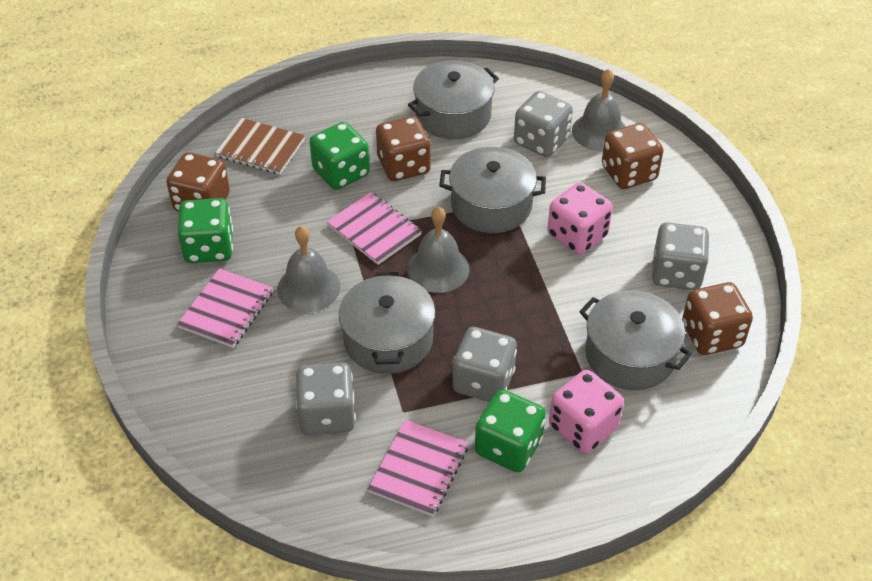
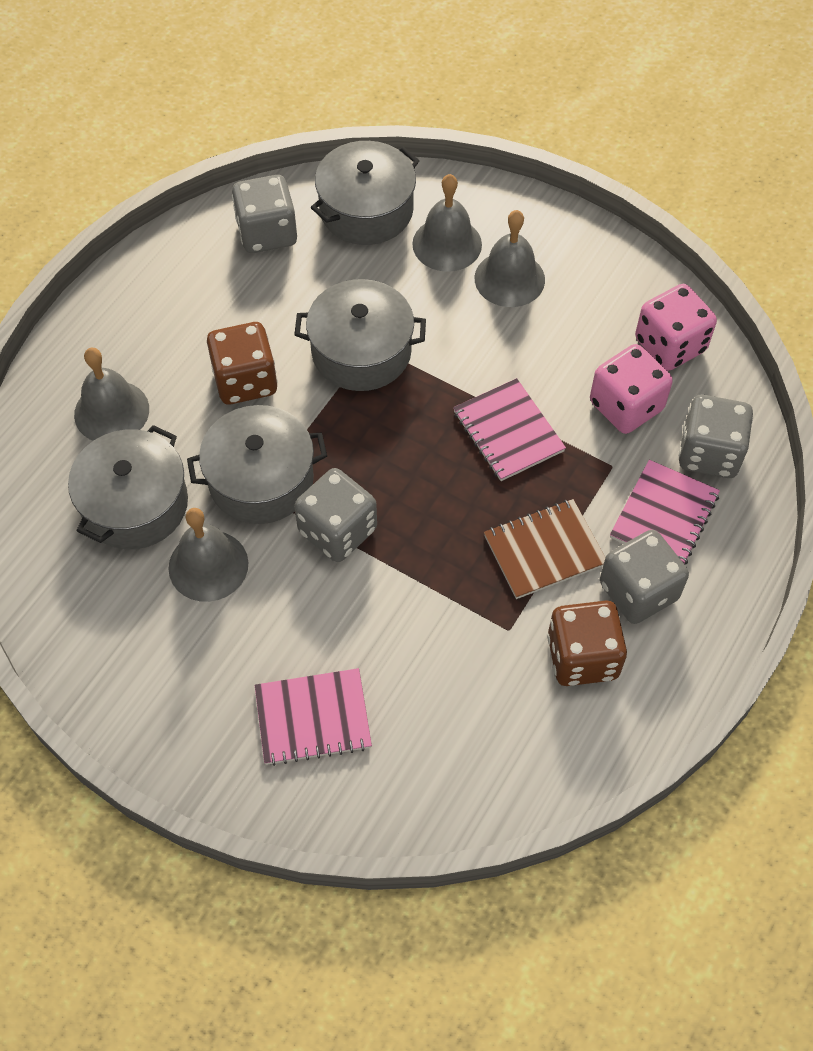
brown dice: 4 -> 2
green dice: 3 -> 0
grey bell: 3 -> 4

